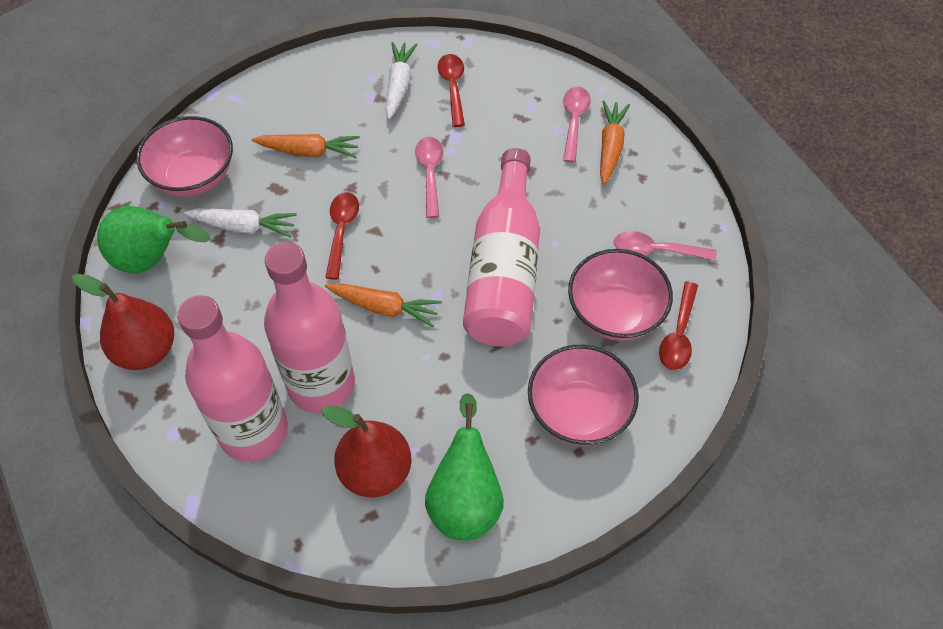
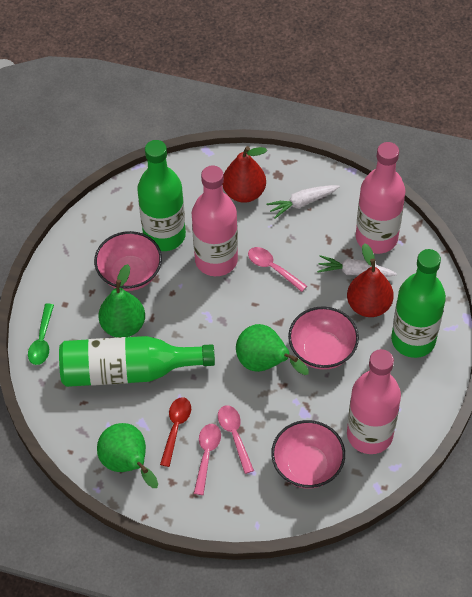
green bottle: 0 -> 3
green pear: 2 -> 3
green spoon: 0 -> 1
orange carrot: 3 -> 0
red spoon: 3 -> 1

